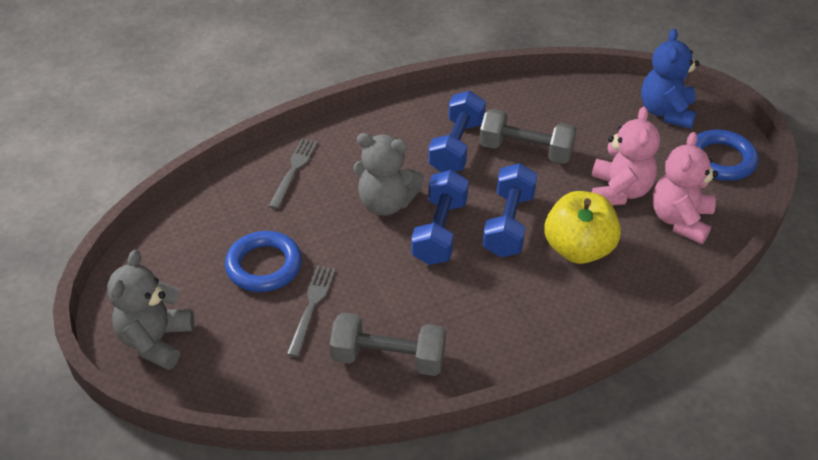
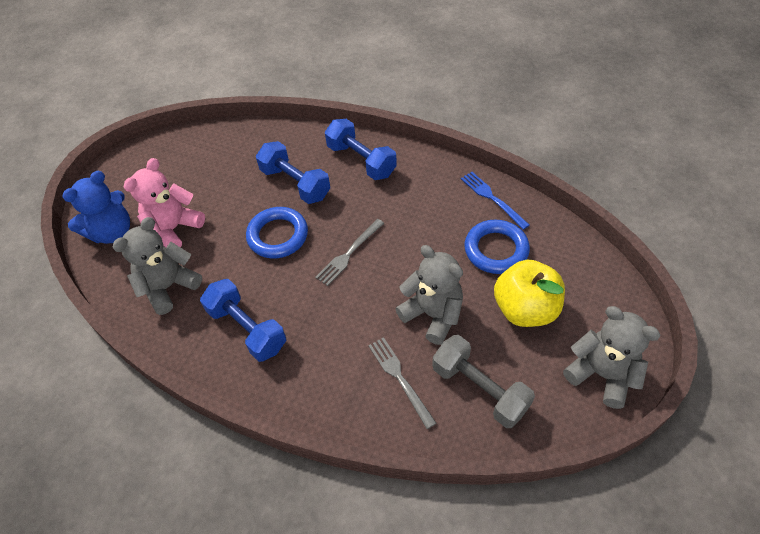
blue fork: 0 -> 1
grey dumbbell: 2 -> 1
grey teddy bear: 2 -> 3
pink teddy bear: 2 -> 1

